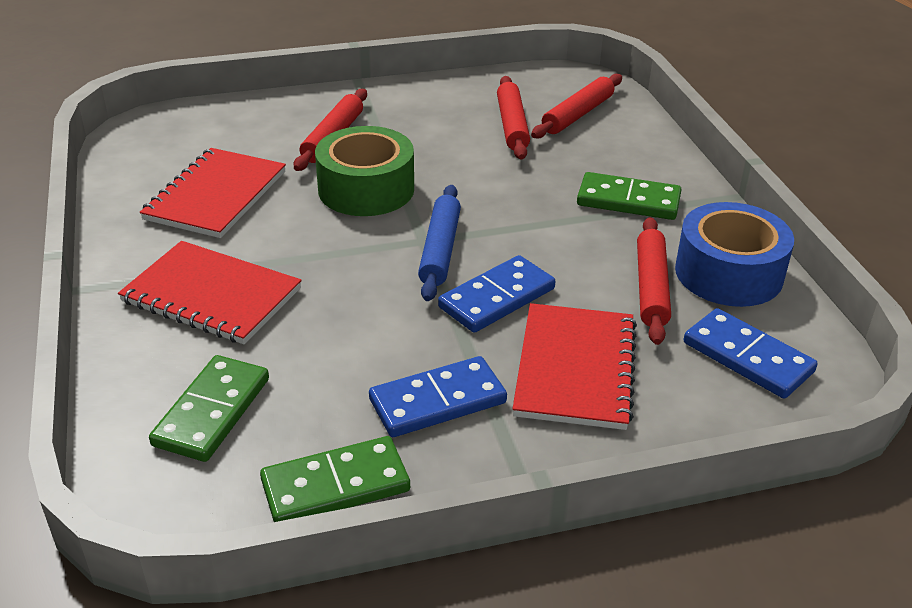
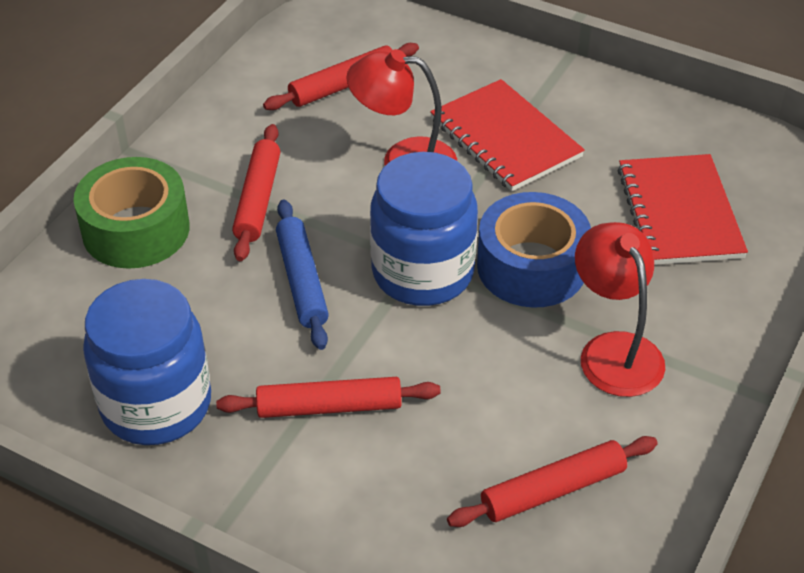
blue domino: 3 -> 0
blue jar: 0 -> 2
green domino: 3 -> 0
red lamp: 0 -> 2
red notebook: 3 -> 2

